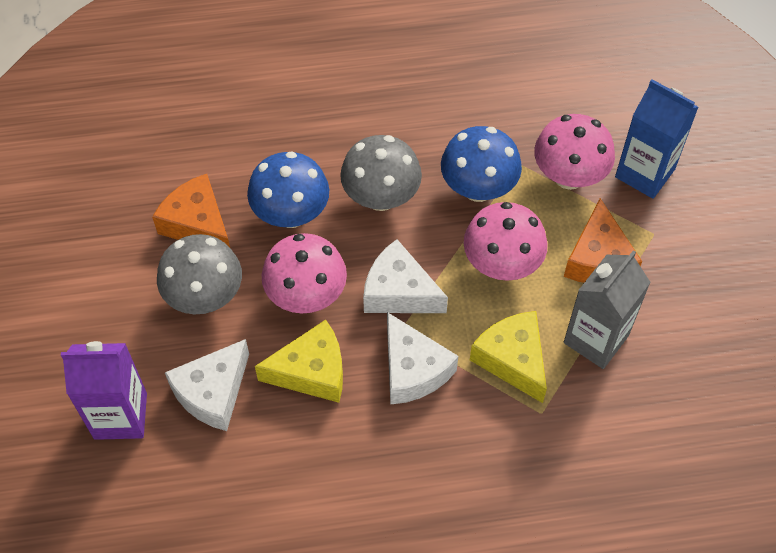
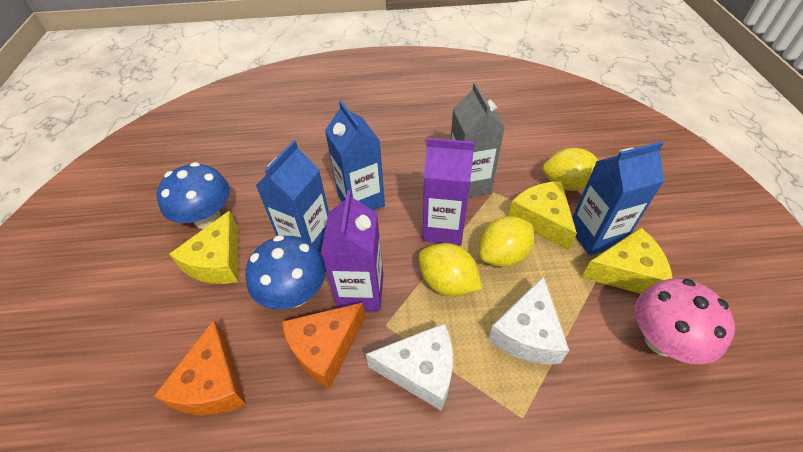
blue carton: 1 -> 3
grey mushroom: 2 -> 0
pink mushroom: 3 -> 1
purple carton: 1 -> 2
white cheese: 3 -> 2
yellow cheese: 2 -> 3
yellow lemon: 0 -> 3

